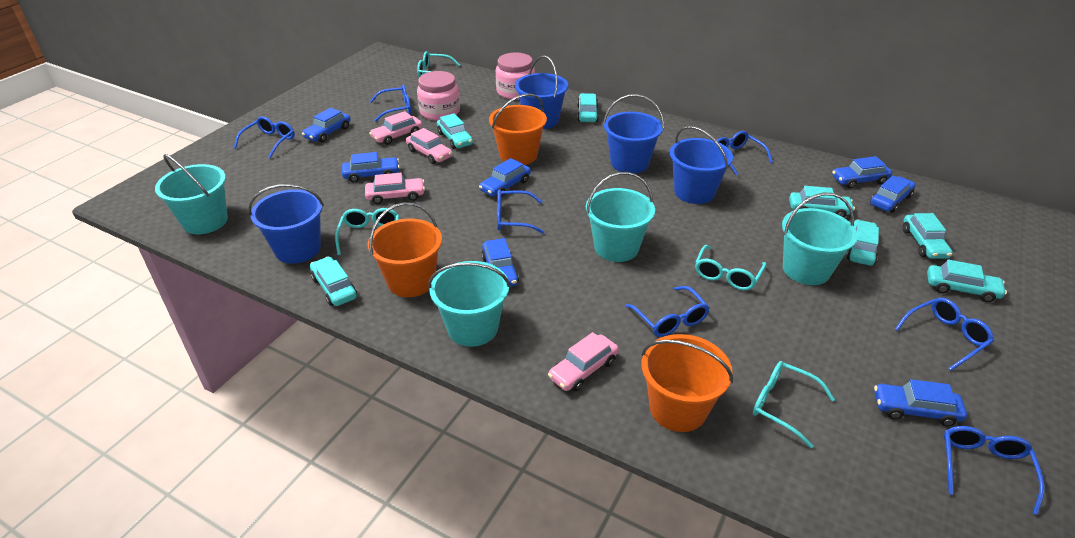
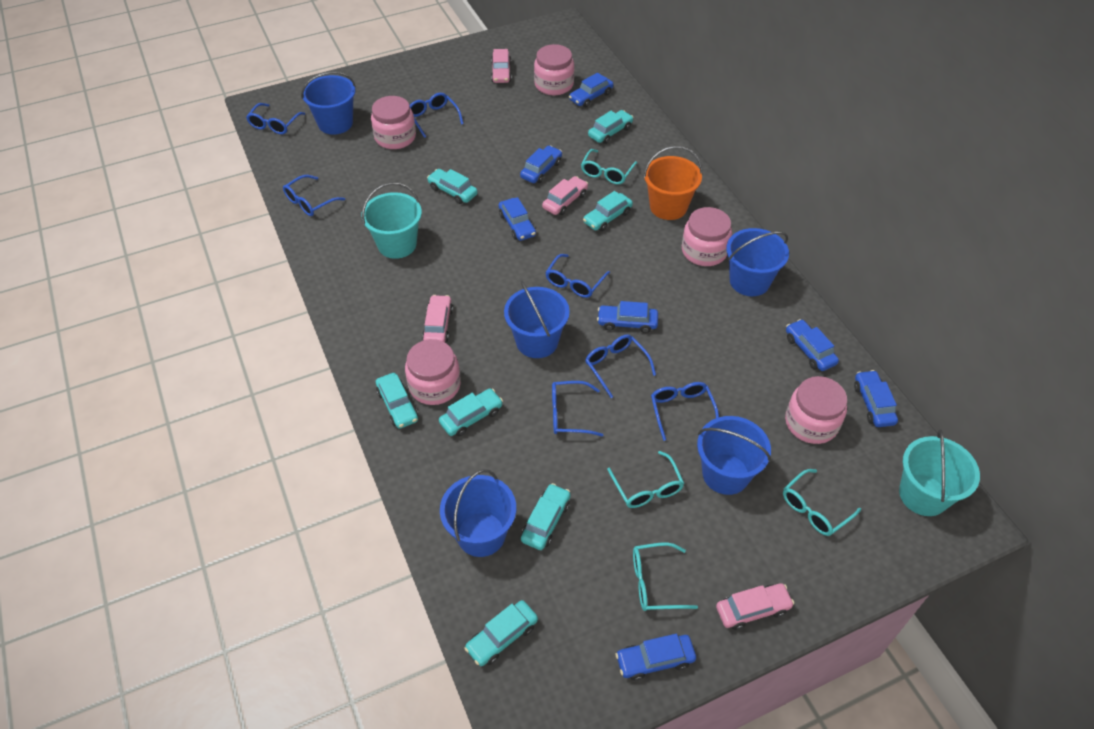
blue bucket: 4 -> 5
orange bucket: 3 -> 1
pink jar: 2 -> 5
turquoise bucket: 4 -> 2

